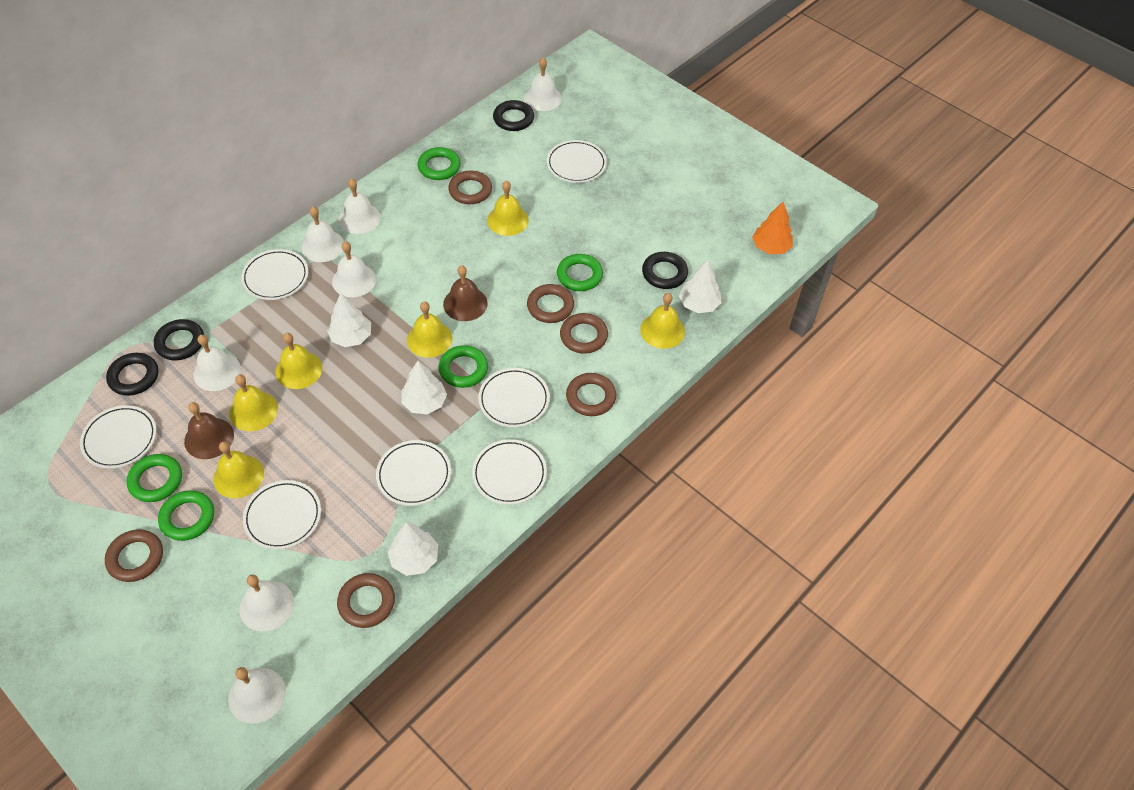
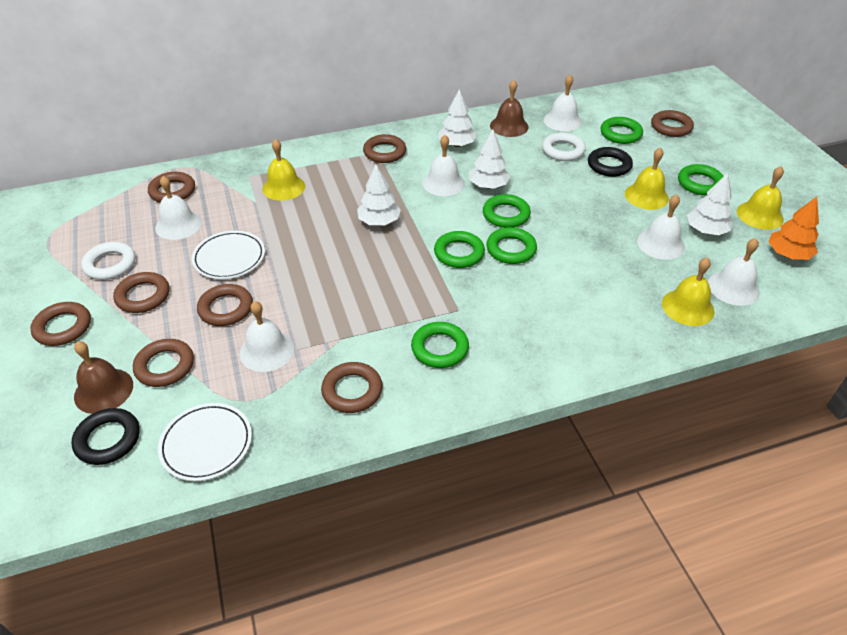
black ring: 4 -> 2
brown ring: 6 -> 8
green ring: 5 -> 6
white bell: 7 -> 6
white plate: 7 -> 2
white ring: 0 -> 2
yellow bell: 6 -> 4

